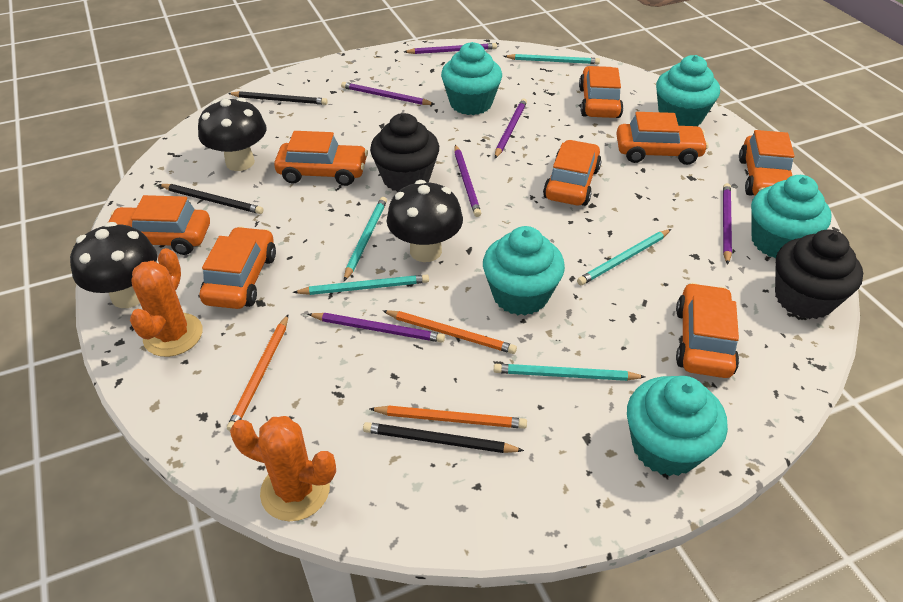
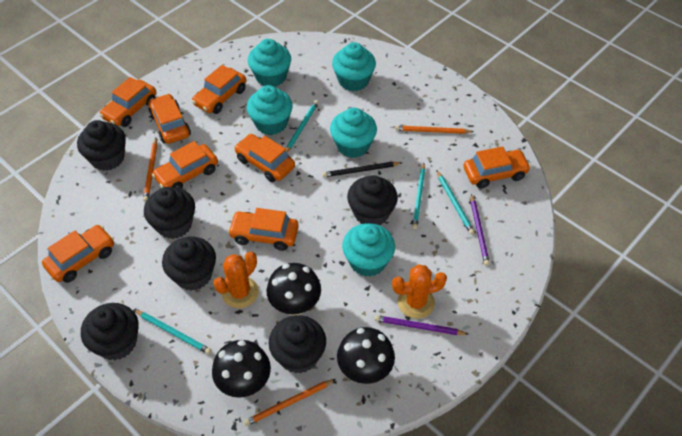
black cupcake: 2 -> 6
black pencil: 3 -> 1
purple pencil: 6 -> 2
turquoise pencil: 5 -> 4

